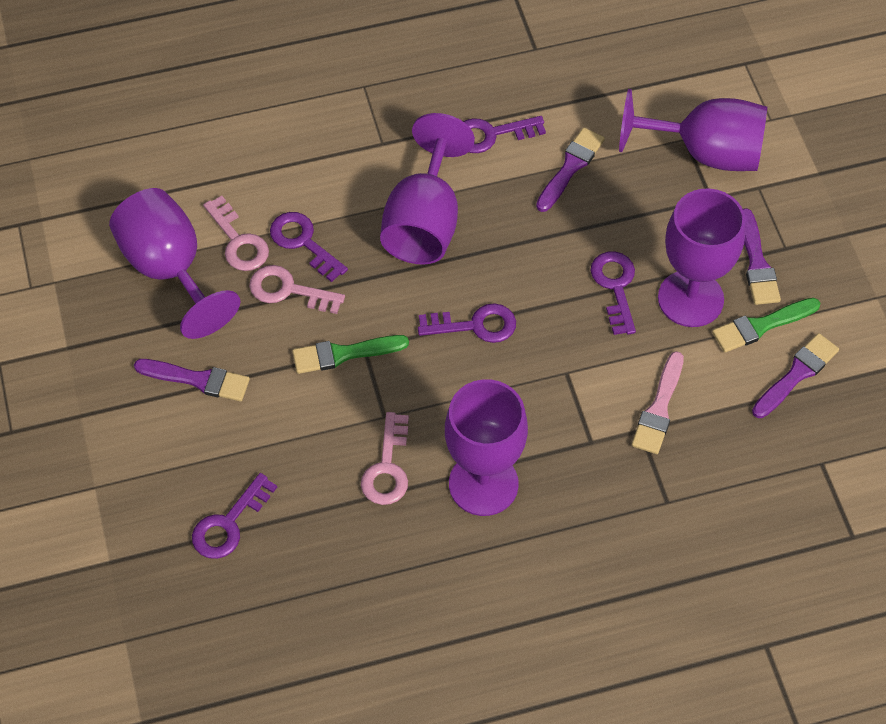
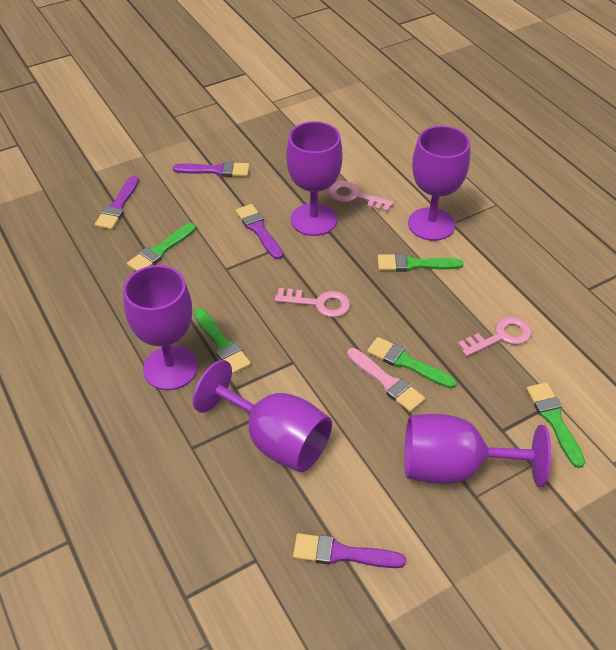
green brush: 2 -> 5
purple key: 5 -> 0

